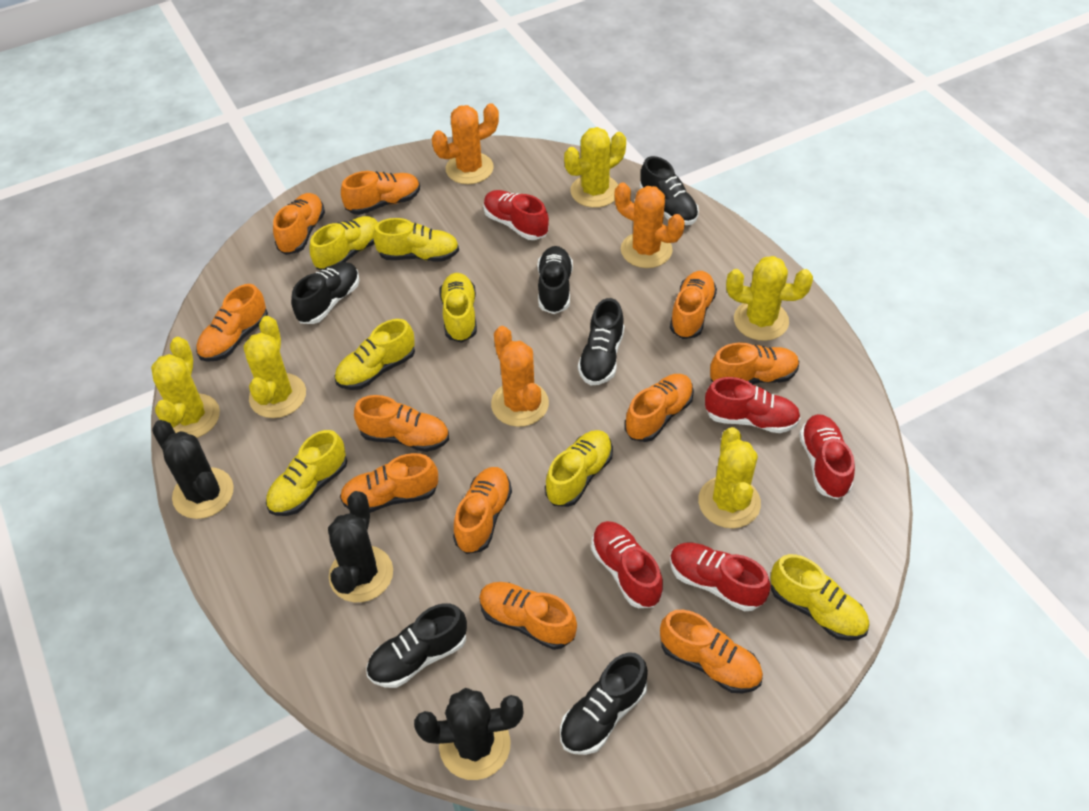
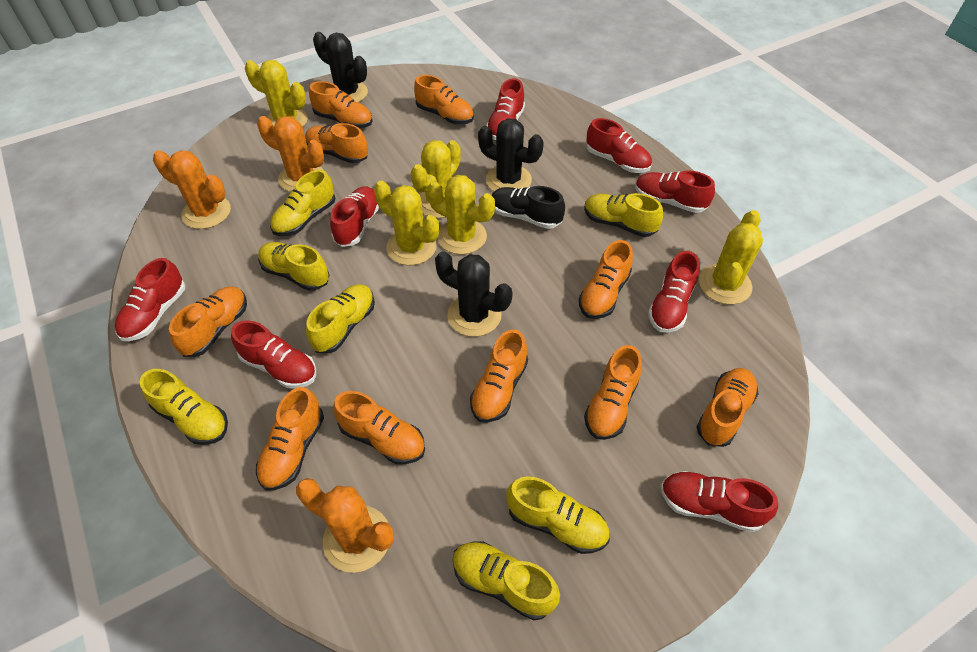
black shoe: 6 -> 1
orange shoe: 11 -> 10
red shoe: 5 -> 8

